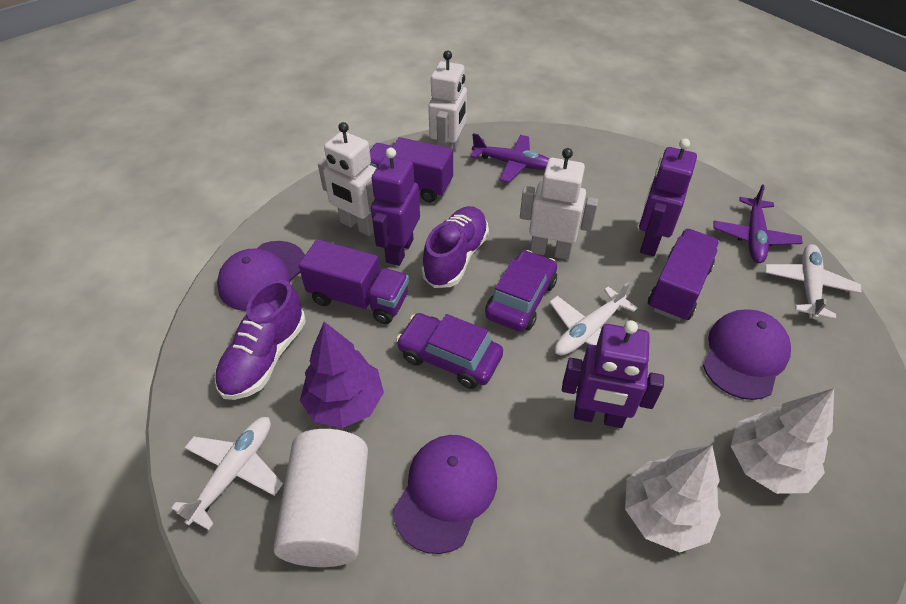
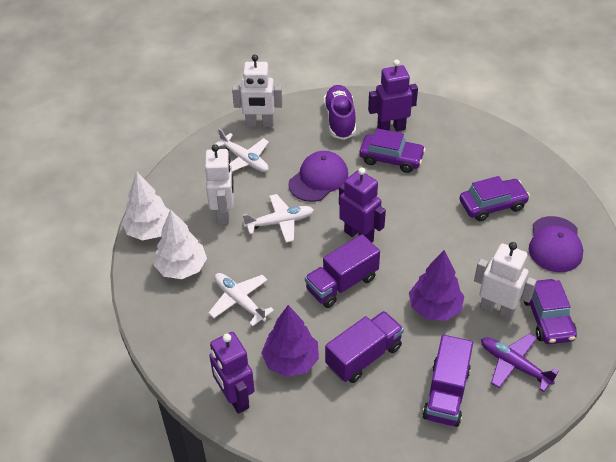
purple cap: 3 -> 2
purple car: 2 -> 3
purple plane: 2 -> 1
purple shoe: 2 -> 1
purple tree: 1 -> 2
white cylinder: 1 -> 0

